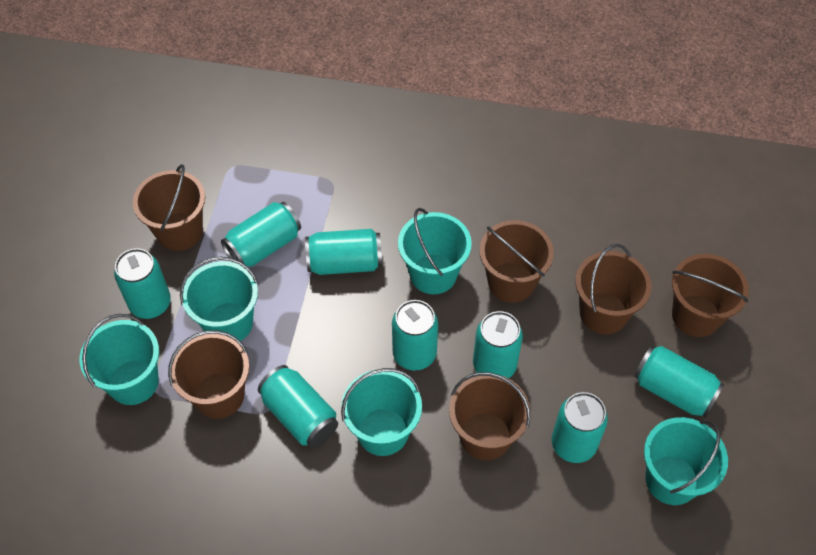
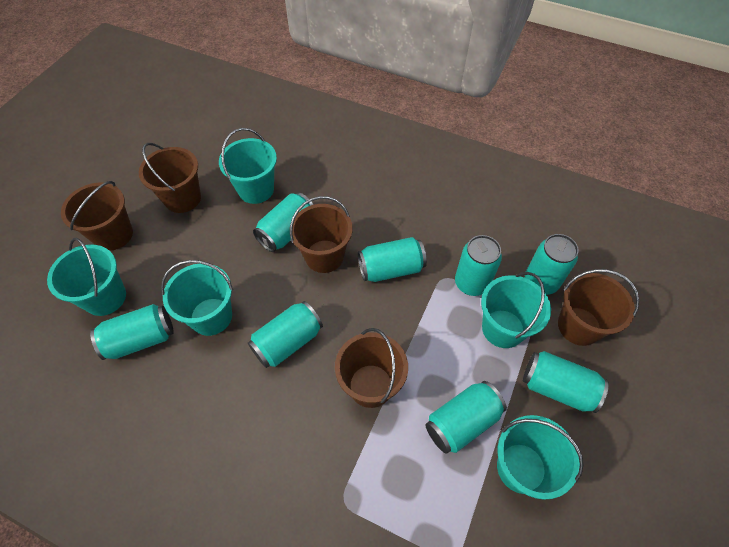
brown bucket: 6 -> 5

